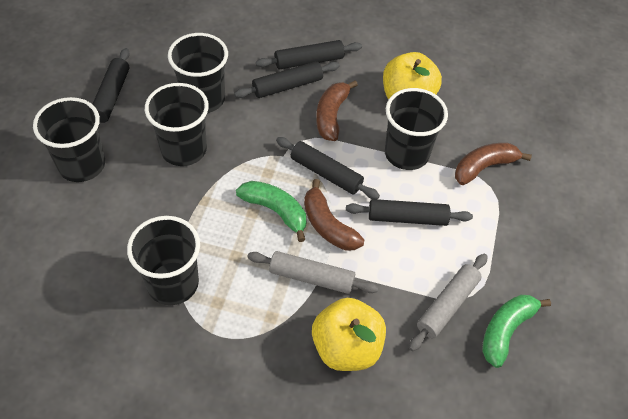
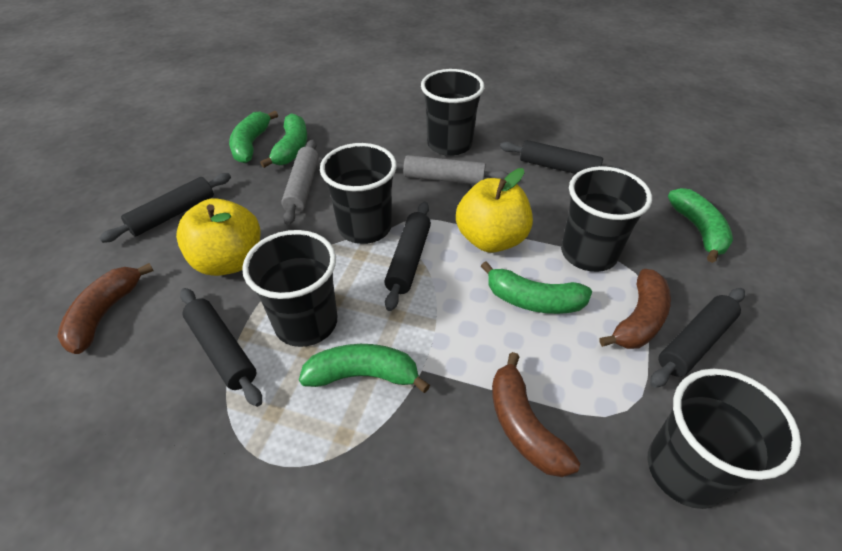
green banana: 2 -> 5

